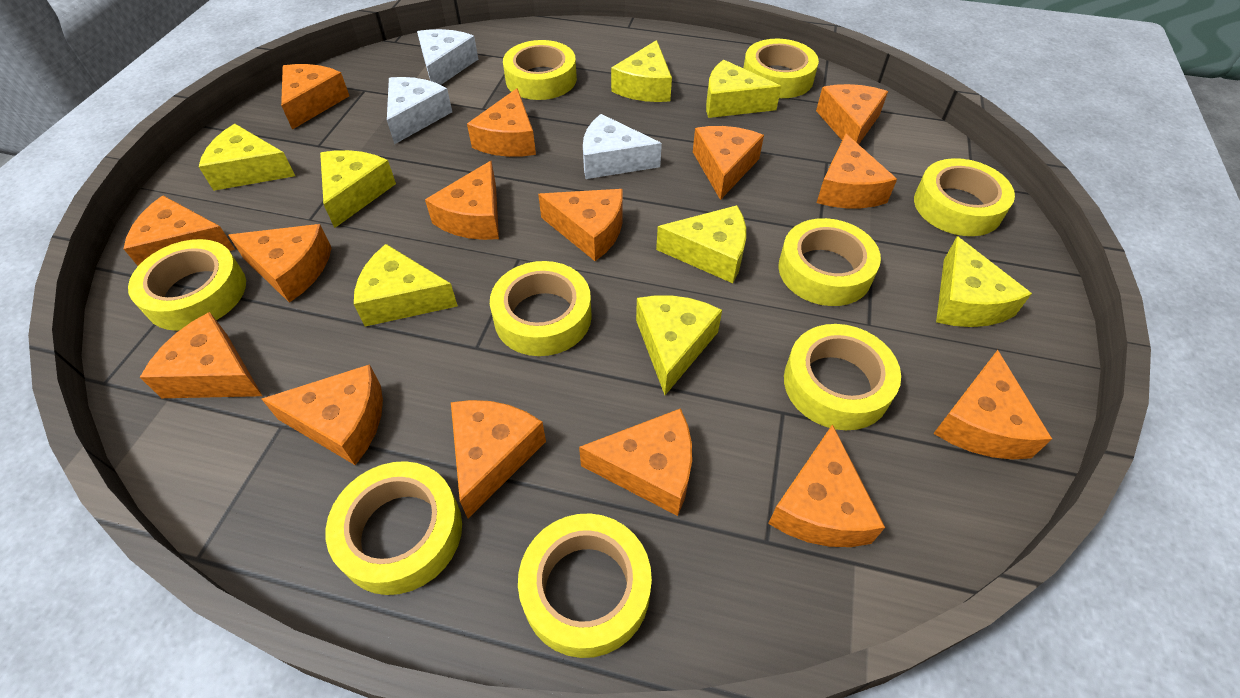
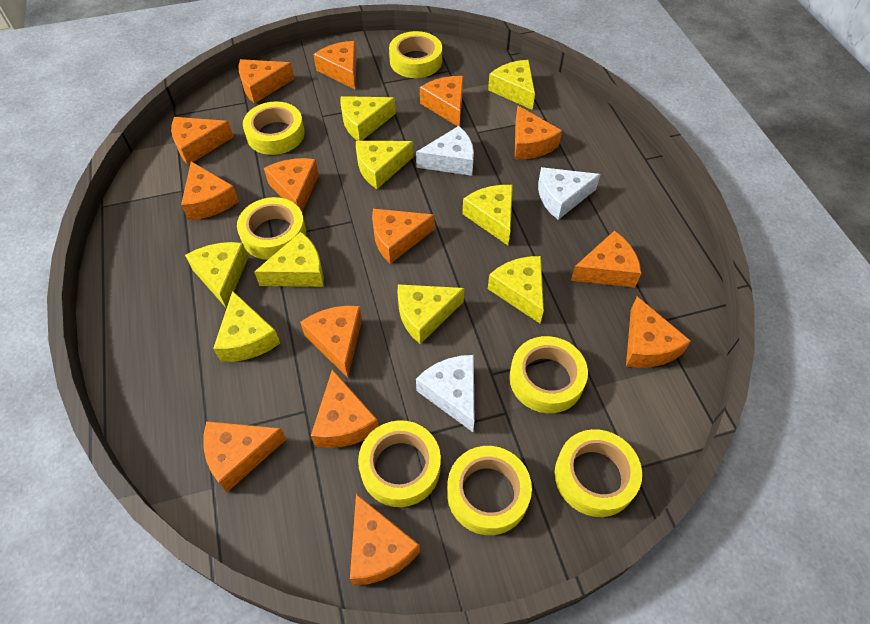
orange cheese: 15 -> 14
yellow cheese: 8 -> 9
yellow tape: 9 -> 7

